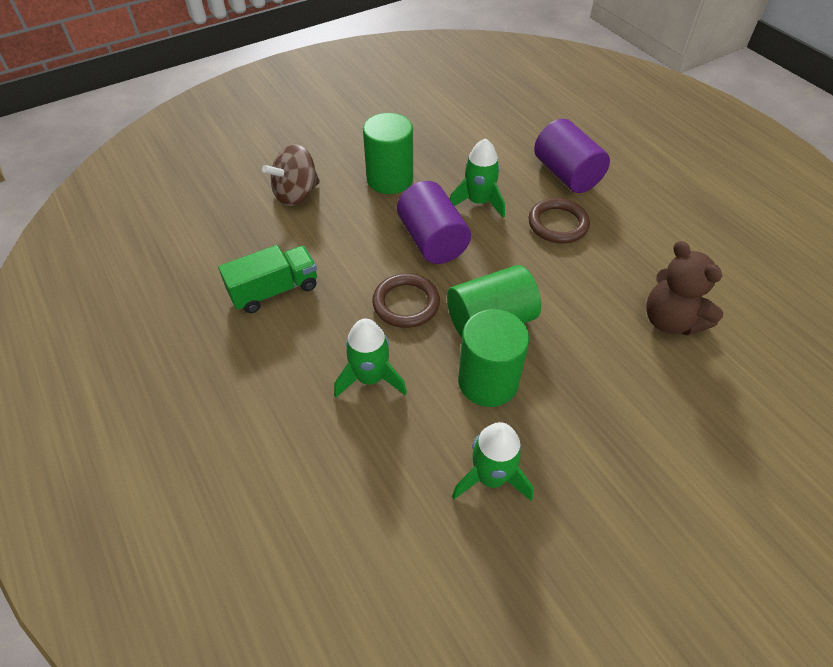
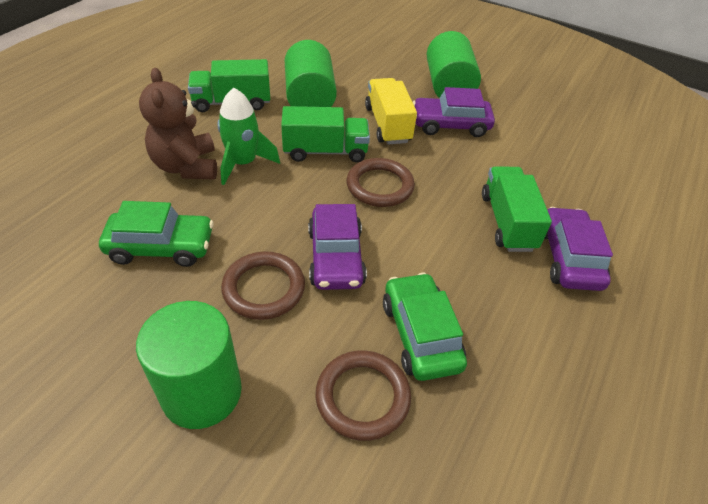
brown ring: 2 -> 3
brown spinning top: 1 -> 0
green car: 0 -> 2
green rocket: 3 -> 1
green truck: 1 -> 3
purple car: 0 -> 3
purple cylinder: 2 -> 0
yellow truck: 0 -> 1

